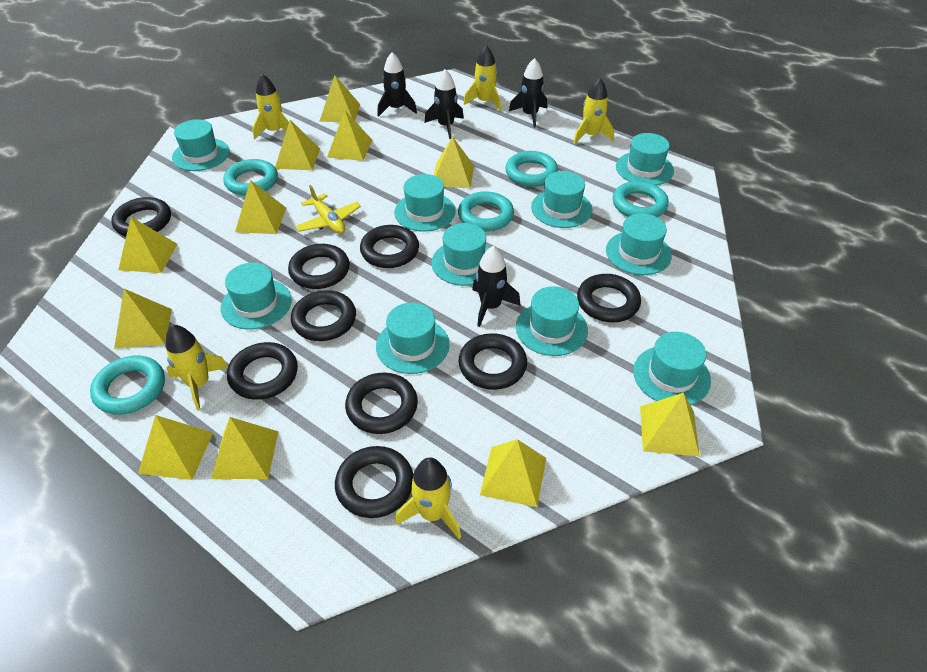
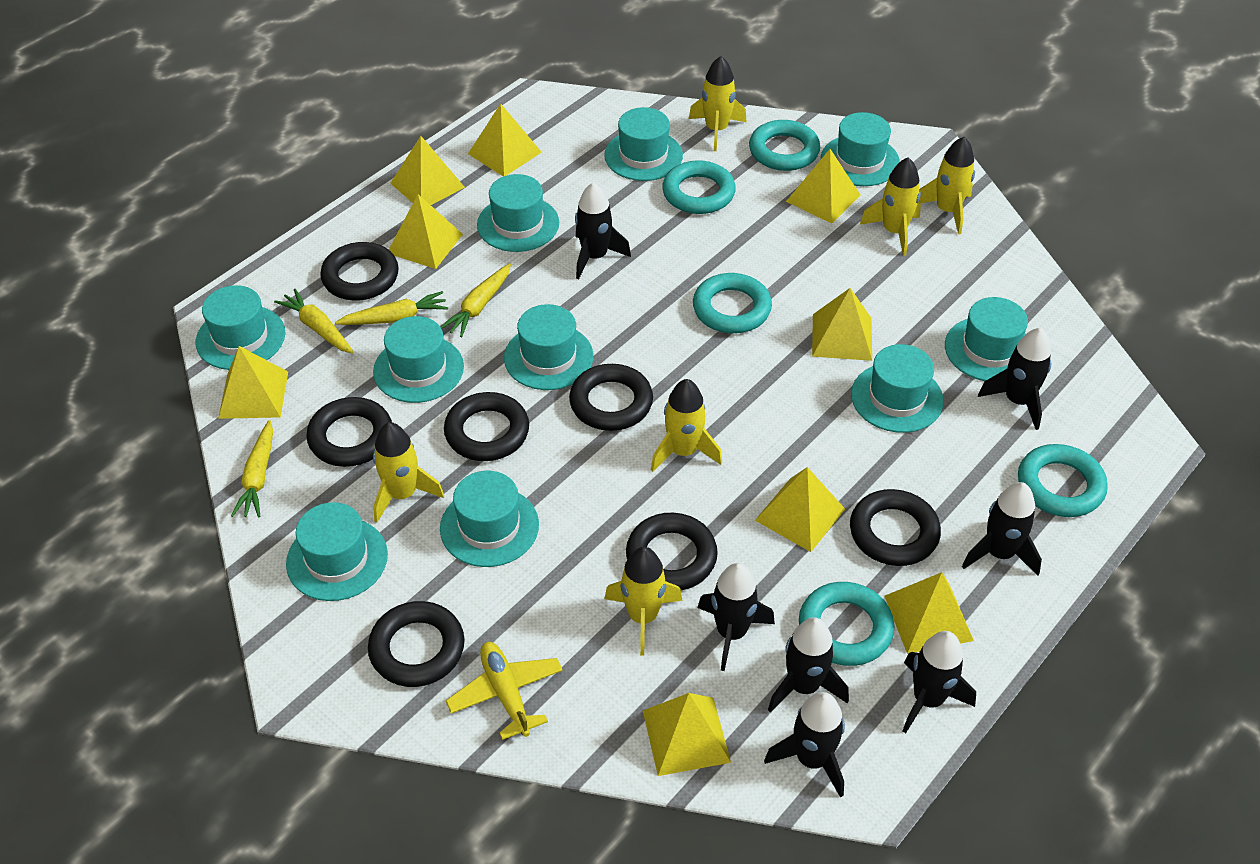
black ring: 9 -> 7
black rocket: 4 -> 7
yellow carrot: 0 -> 4
yellow pyramid: 11 -> 9
yellow rocket: 5 -> 6

